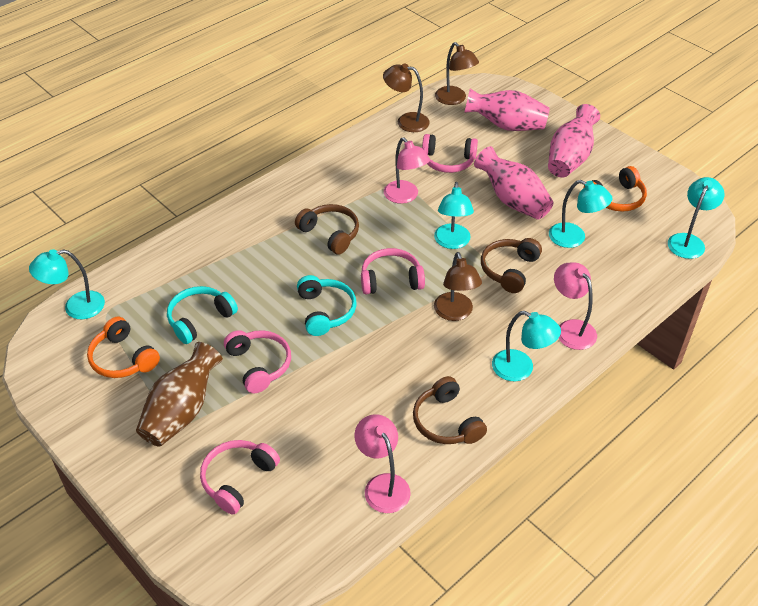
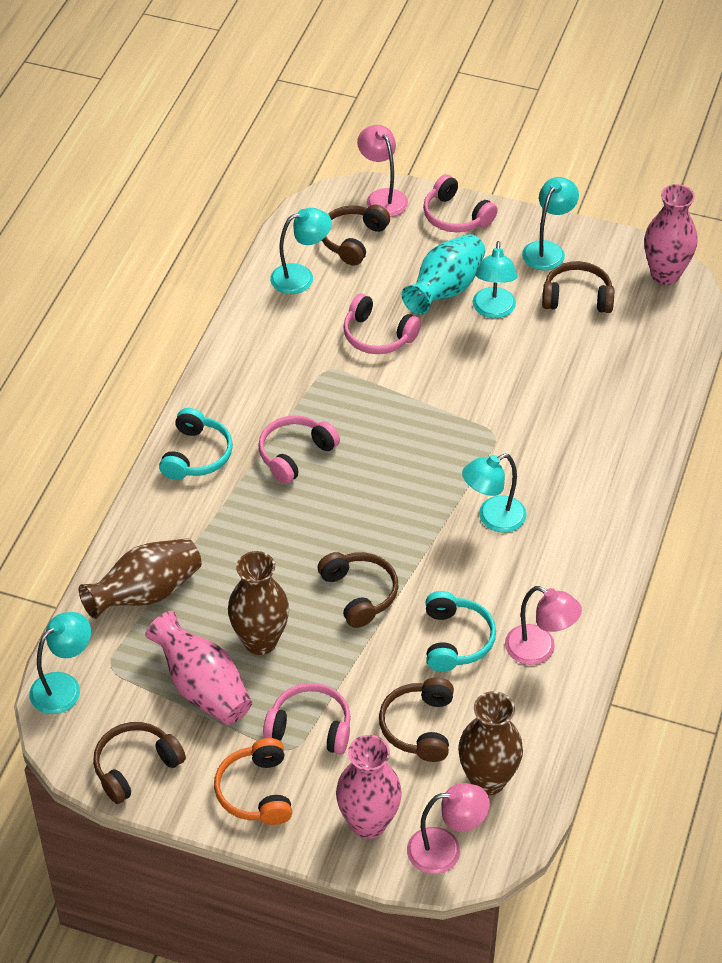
brown headphones: 3 -> 5
brown lamp: 3 -> 0
brown vase: 1 -> 3
orange headphones: 2 -> 1
turquoise vase: 0 -> 1

